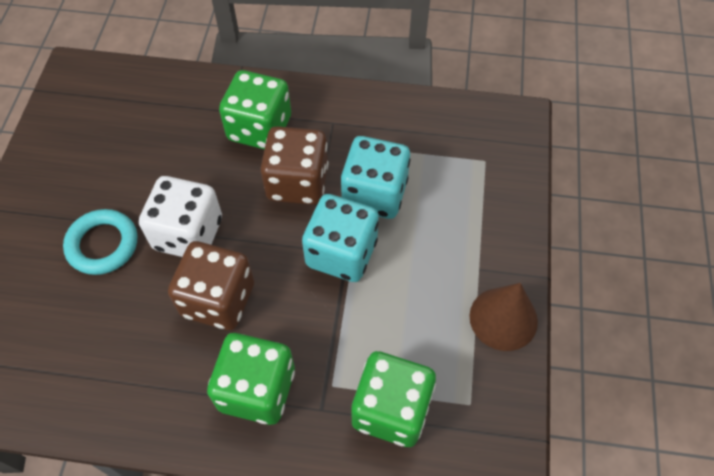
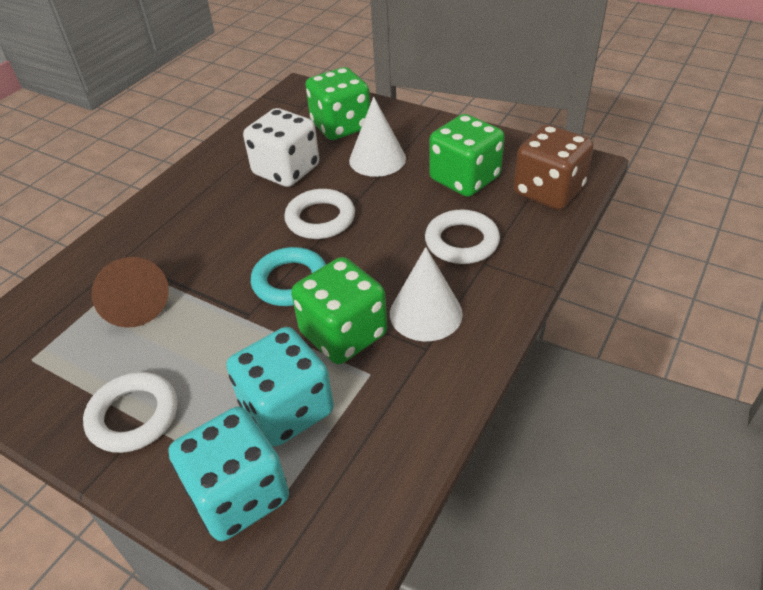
brown dice: 2 -> 1
white cone: 0 -> 2
white ring: 0 -> 3

